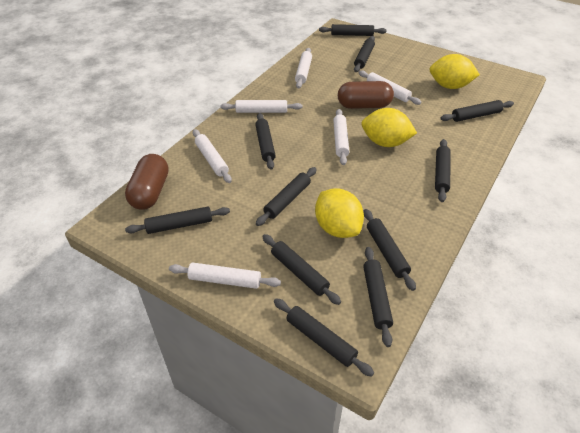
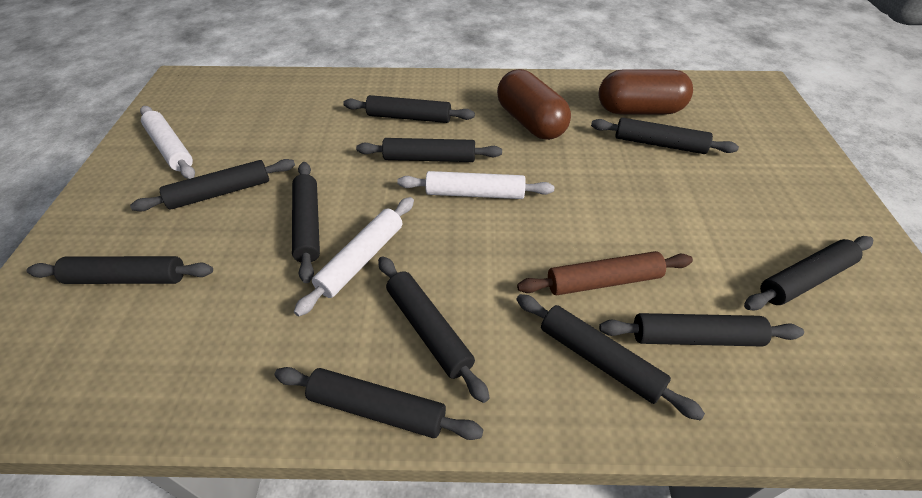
brown rolling pin: 0 -> 1
white rolling pin: 6 -> 3
yellow lemon: 3 -> 0

